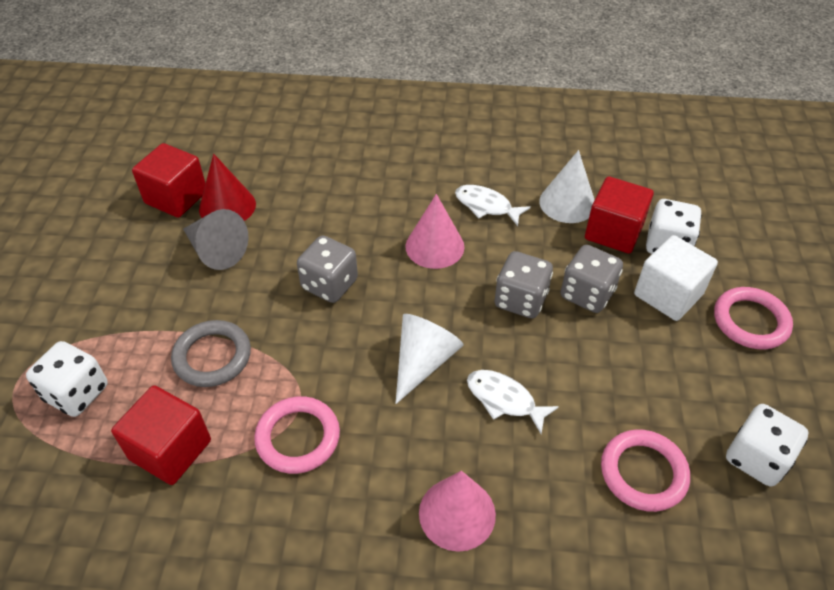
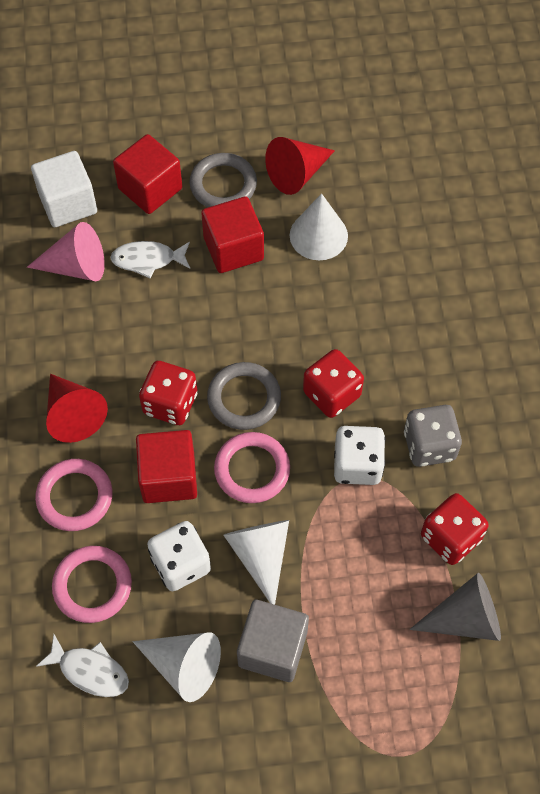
grey cube: 0 -> 1
grey dice: 3 -> 1
grey ring: 1 -> 2
pink cone: 2 -> 1
red cone: 1 -> 2
red dice: 0 -> 3
white cone: 2 -> 3
white dice: 3 -> 2

